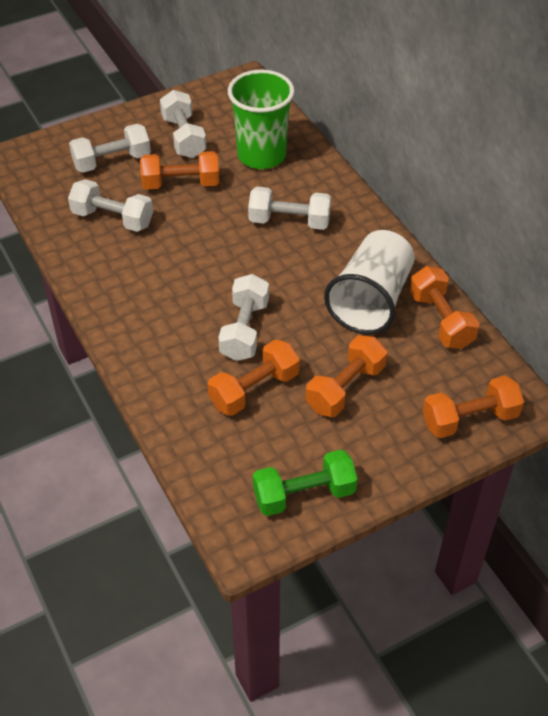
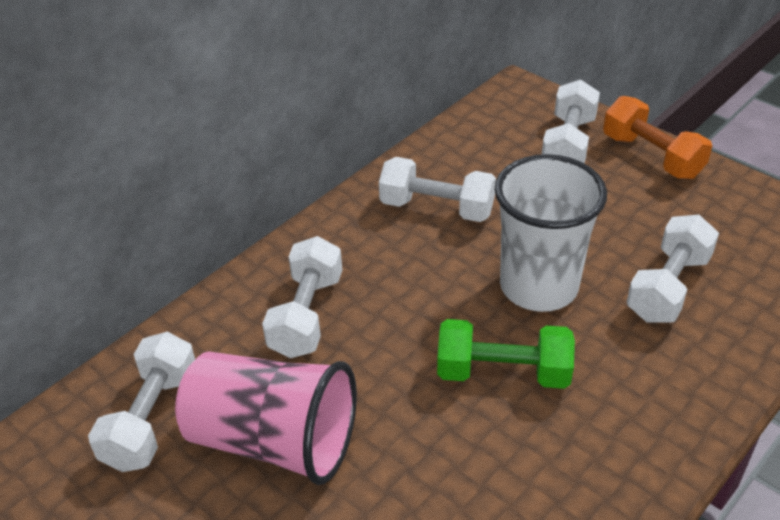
green cup: 1 -> 0
orange dumbbell: 5 -> 1
pink cup: 0 -> 1

